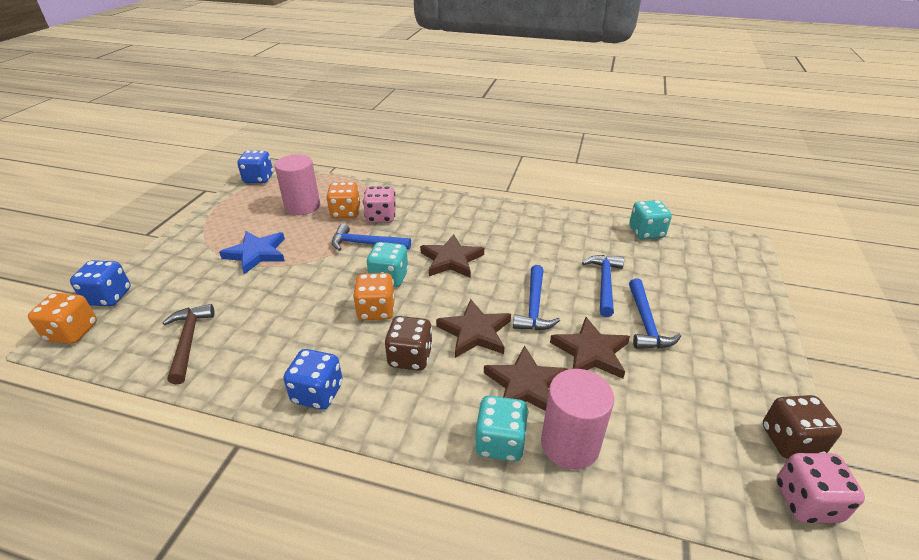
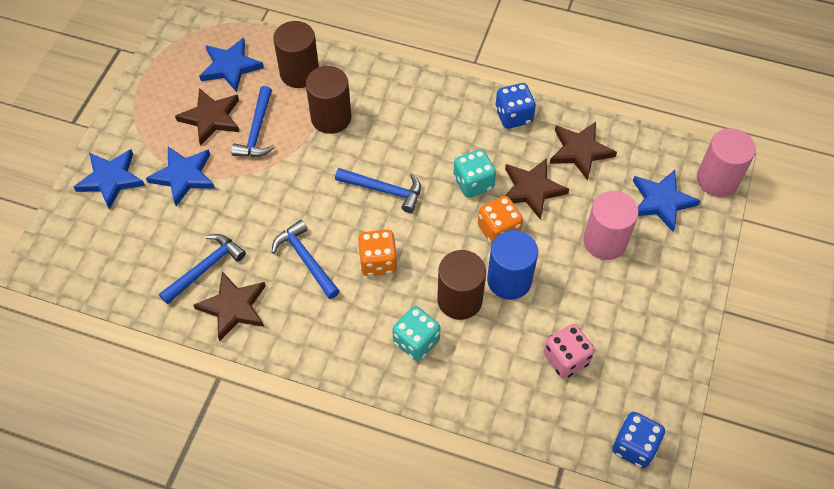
blue cylinder: 0 -> 1
blue dice: 3 -> 2
blue star: 1 -> 4
brown cylinder: 0 -> 3
brown dice: 2 -> 0
brown hammer: 1 -> 0
orange dice: 3 -> 2
pink dice: 2 -> 1
turquoise dice: 3 -> 2

